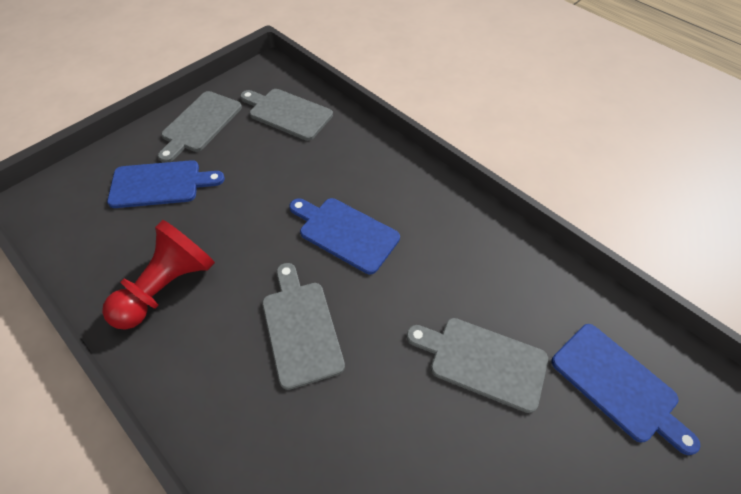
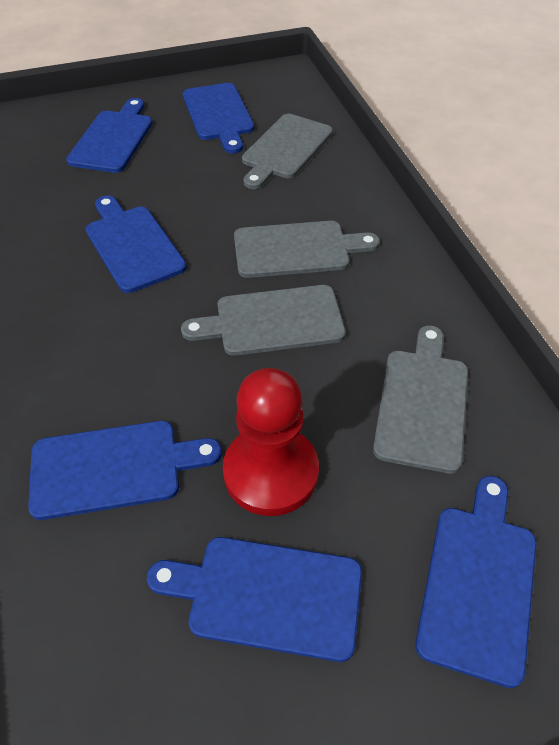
blue cutting board: 3 -> 6

